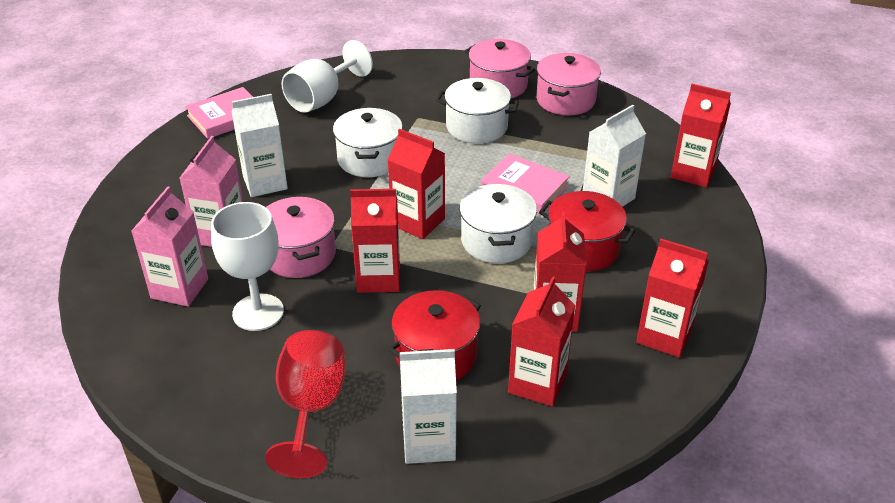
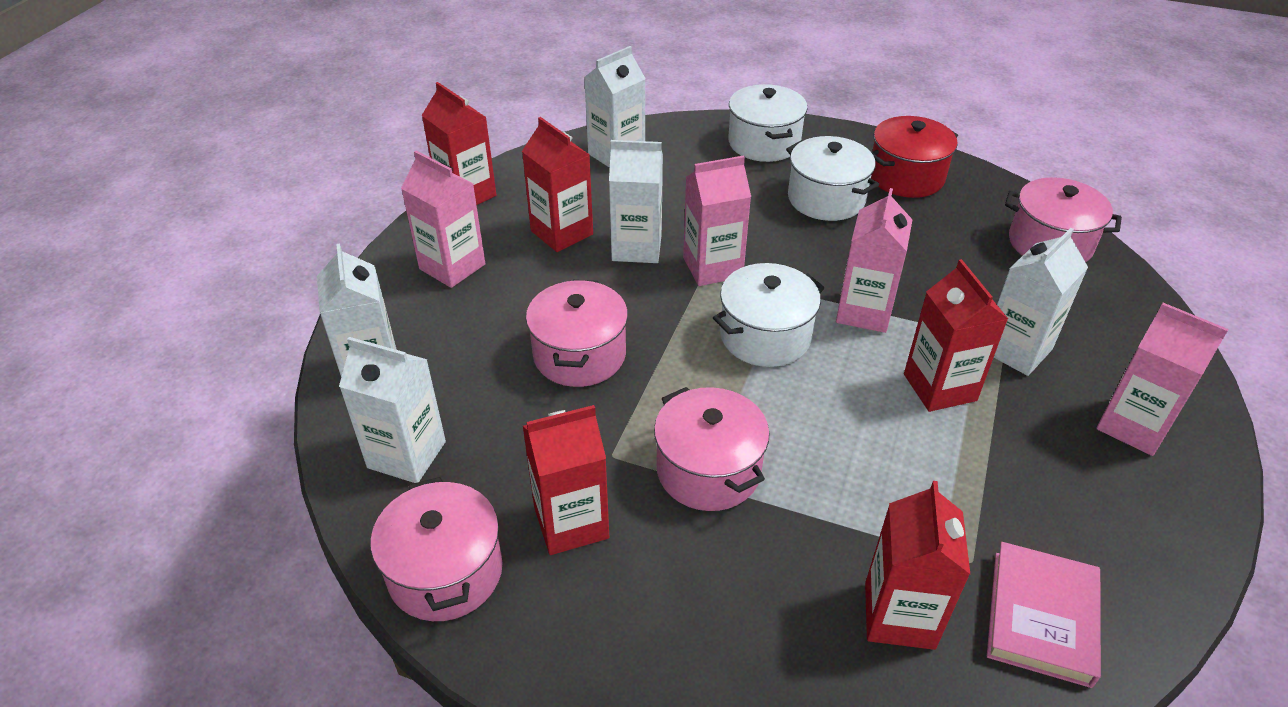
pink book: 2 -> 1
pink carton: 2 -> 4
pink pot: 3 -> 4
red carton: 6 -> 5
red goblet: 1 -> 0
red pot: 2 -> 1
white carton: 3 -> 5
white goblet: 2 -> 0

